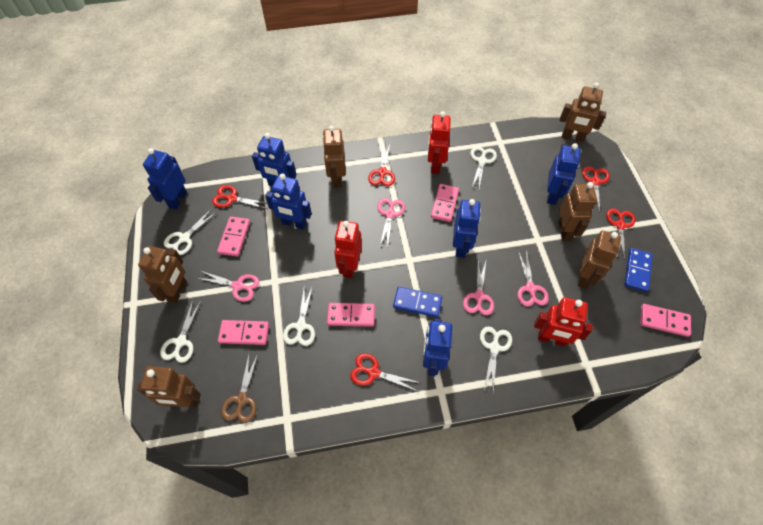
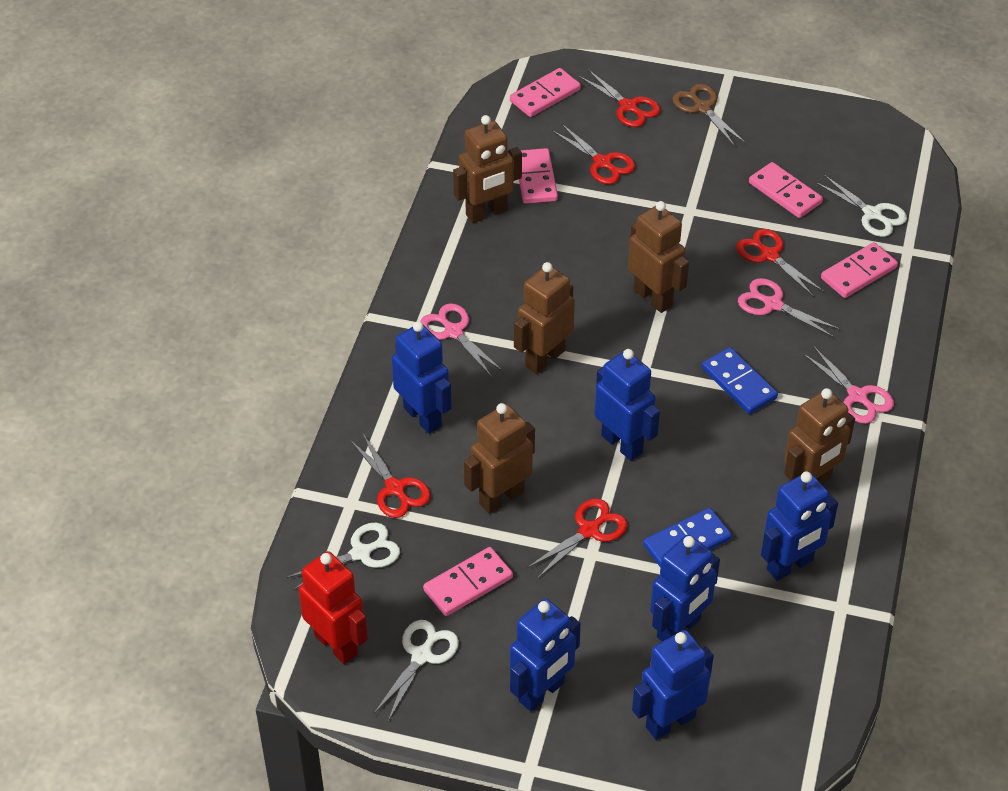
brown robot: 6 -> 5
pink scissors: 4 -> 3
red robot: 3 -> 1
white scissors: 5 -> 3

